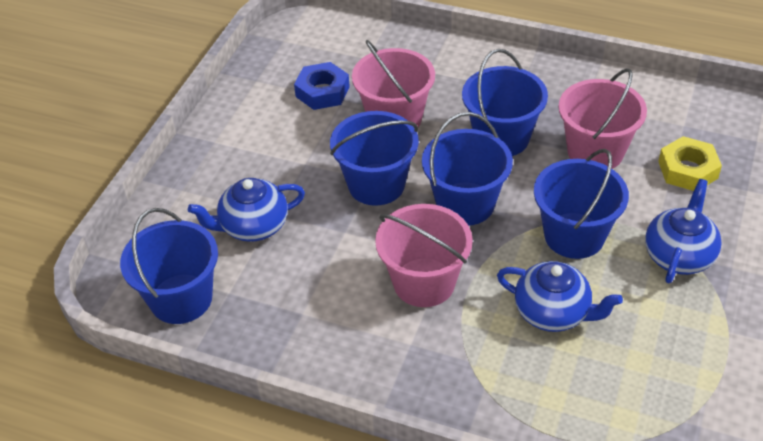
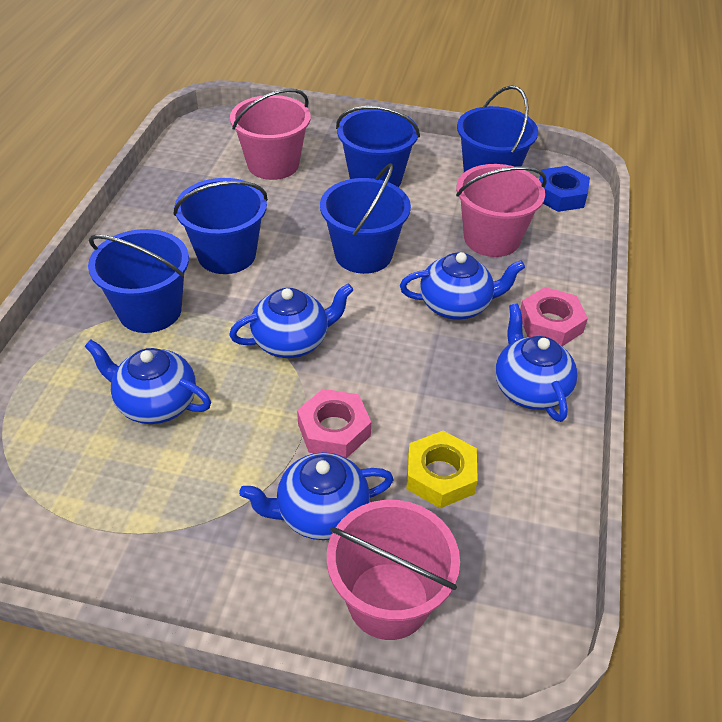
blue teapot: 3 -> 5
pink nut: 0 -> 2

